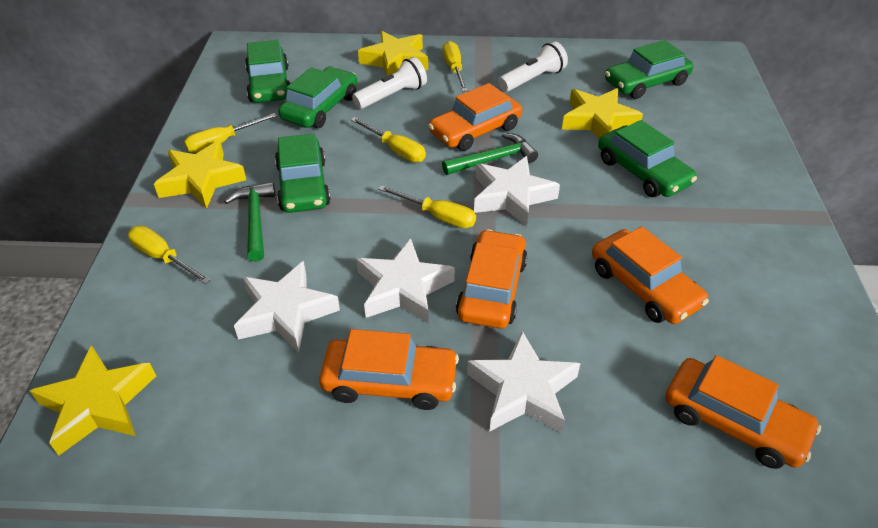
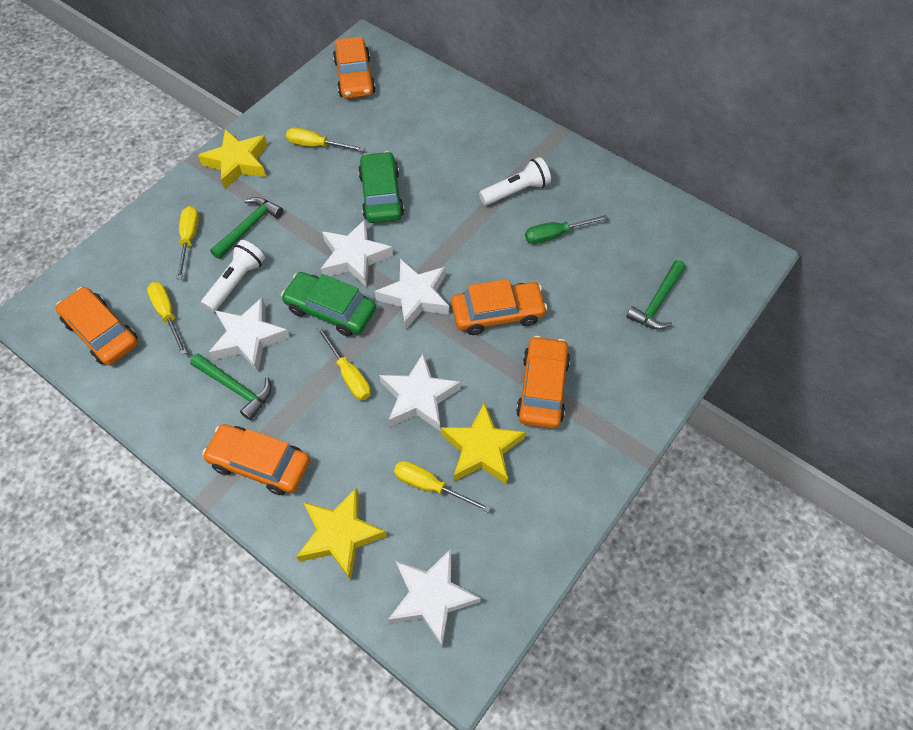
green car: 5 -> 2
green hammer: 2 -> 3
green screwdriver: 0 -> 1
white star: 4 -> 5
yellow star: 4 -> 3

